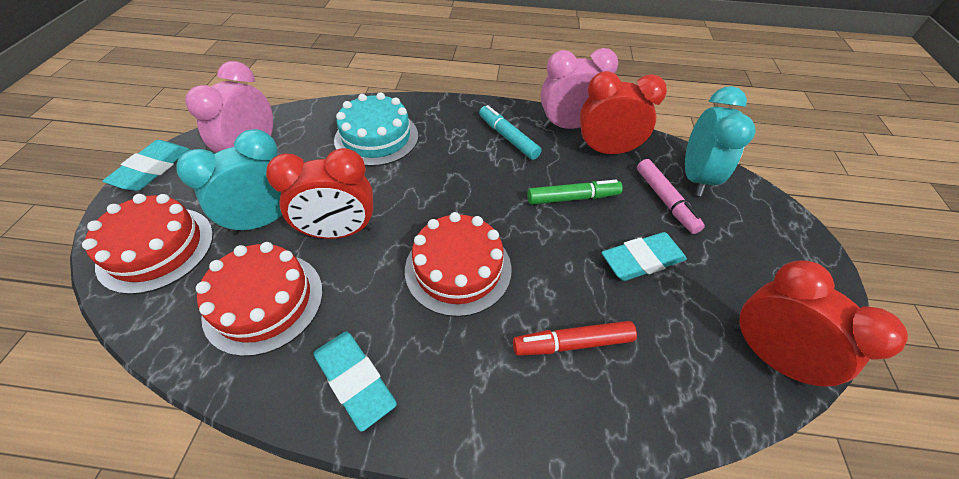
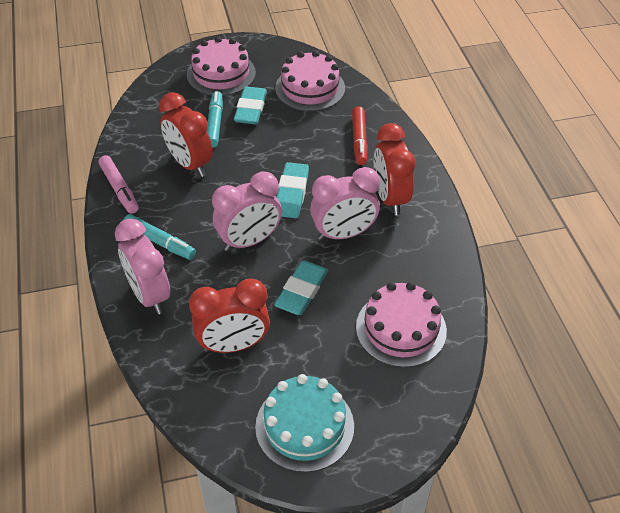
green marker: 1 -> 0
pink cake: 0 -> 3
pink clock: 2 -> 3
red cake: 3 -> 0
turquoise clock: 2 -> 0
turquoise marker: 1 -> 2

